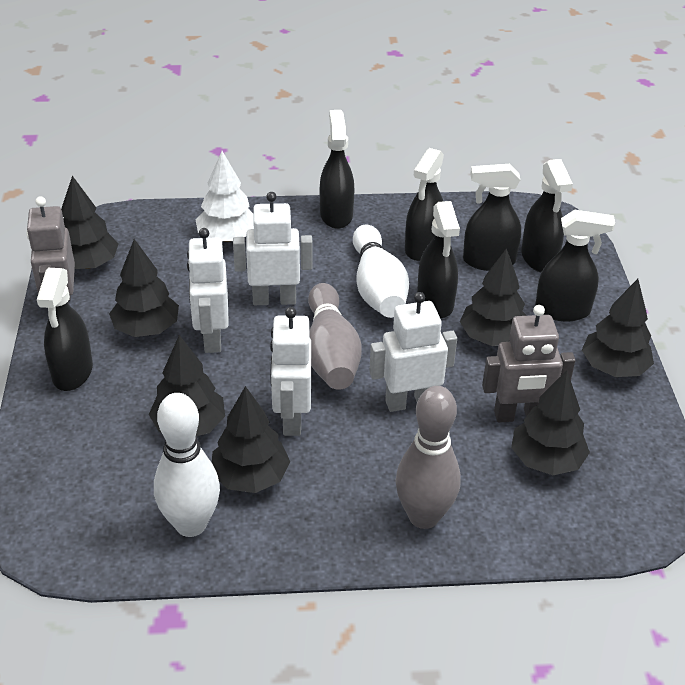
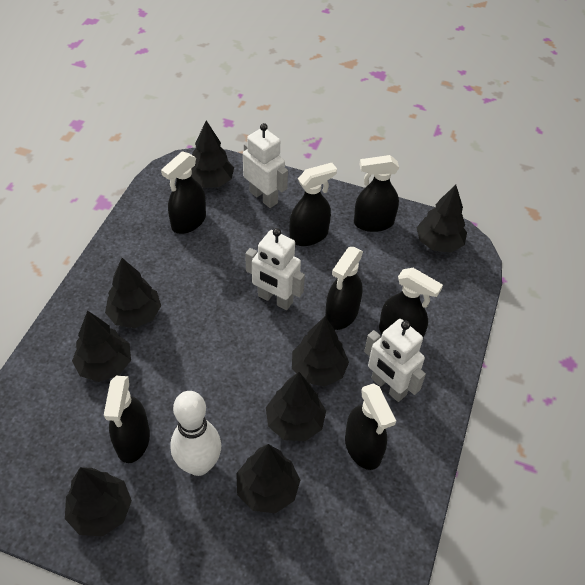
black tree: 7 -> 8
grey bowling pin: 2 -> 0
grey robot: 2 -> 0
white bowling pin: 2 -> 1
white robot: 4 -> 3
white tree: 1 -> 0

